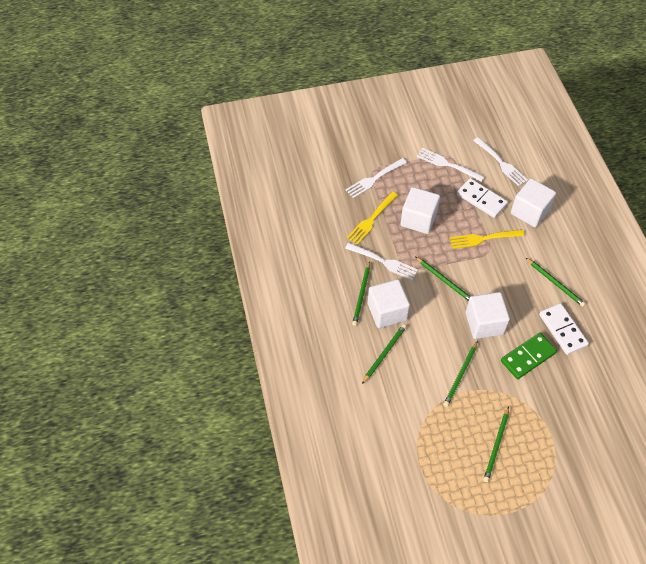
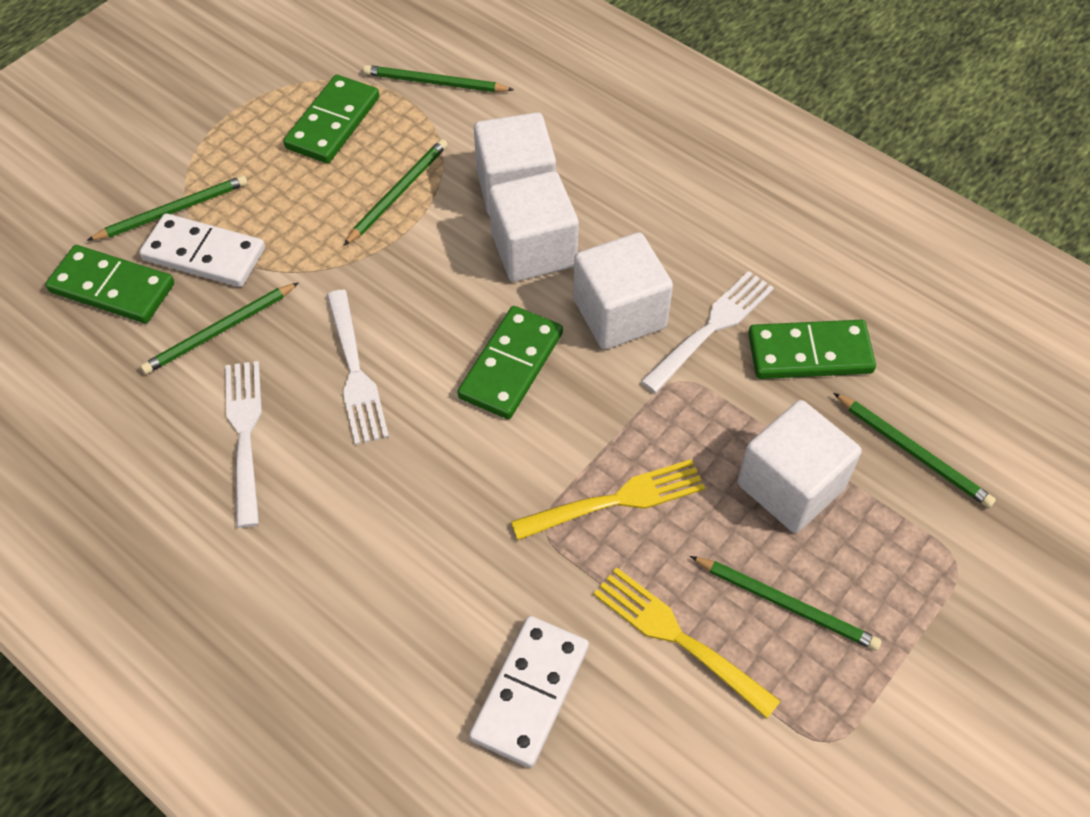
green domino: 1 -> 4
white fork: 4 -> 3

